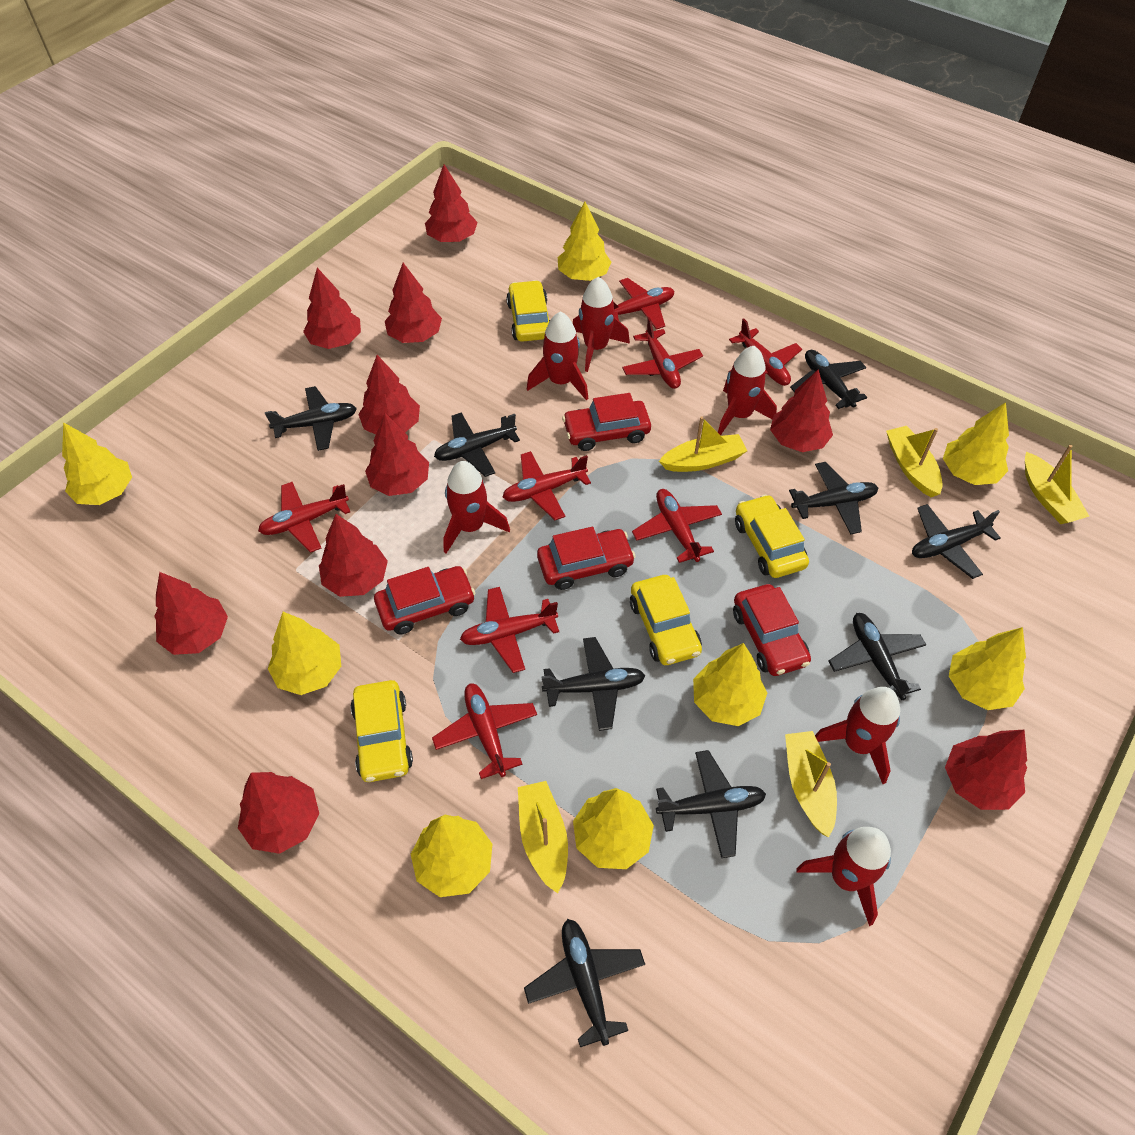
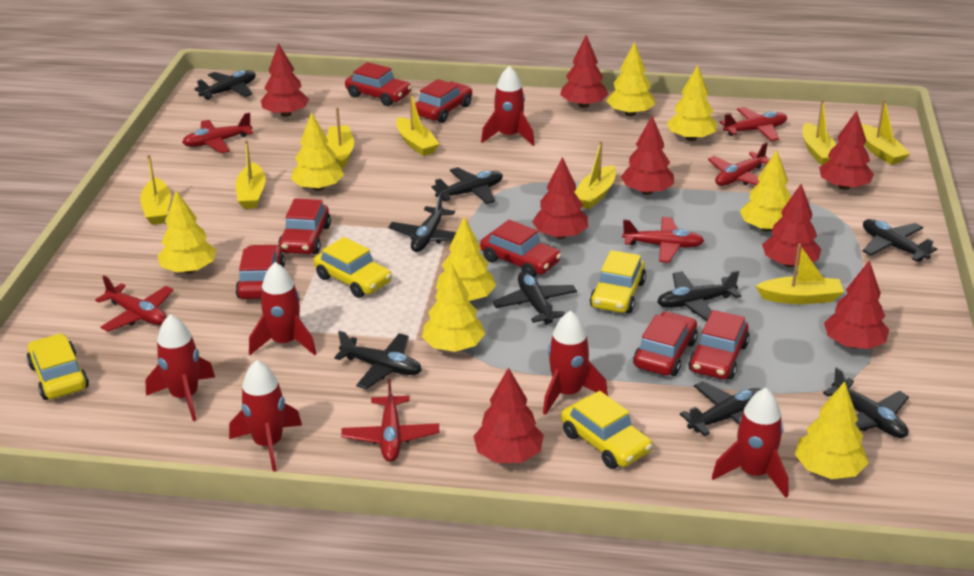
red car: 4 -> 7
red plane: 8 -> 6
red tree: 10 -> 8
yellow boat: 5 -> 8

